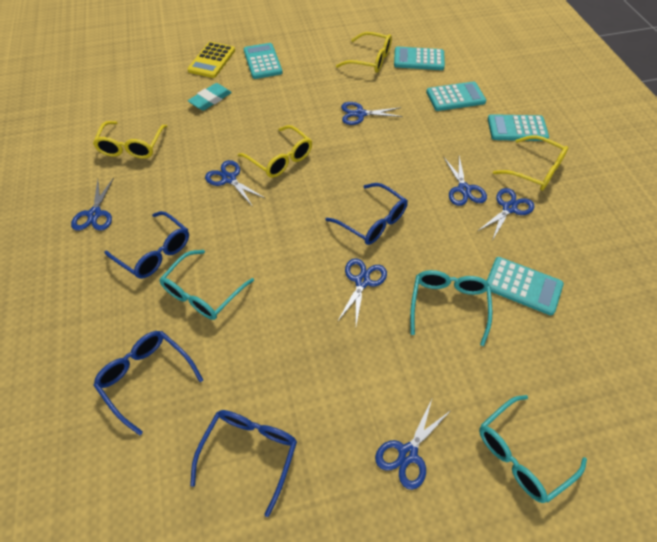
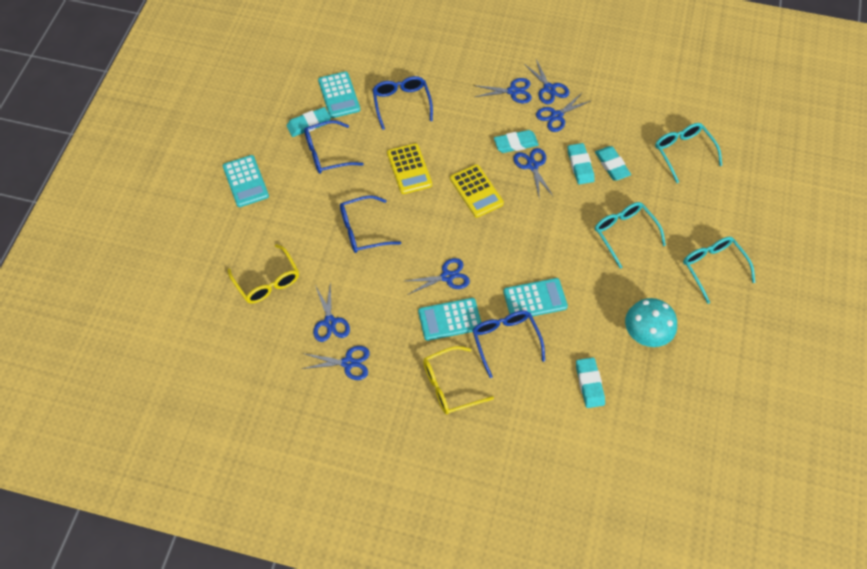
turquoise calculator: 5 -> 4
turquoise eraser: 1 -> 5
turquoise mushroom: 0 -> 1
yellow calculator: 1 -> 2
yellow glasses: 4 -> 2

